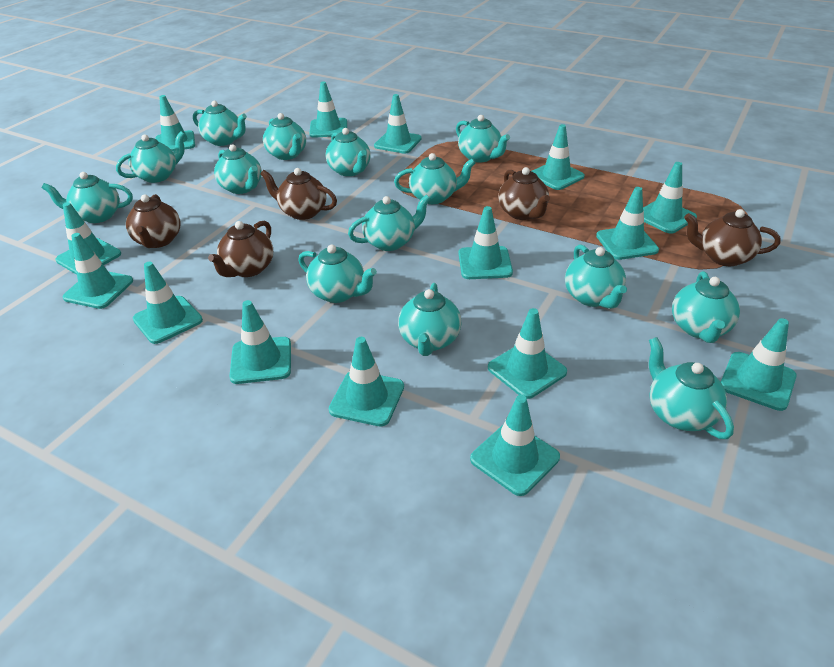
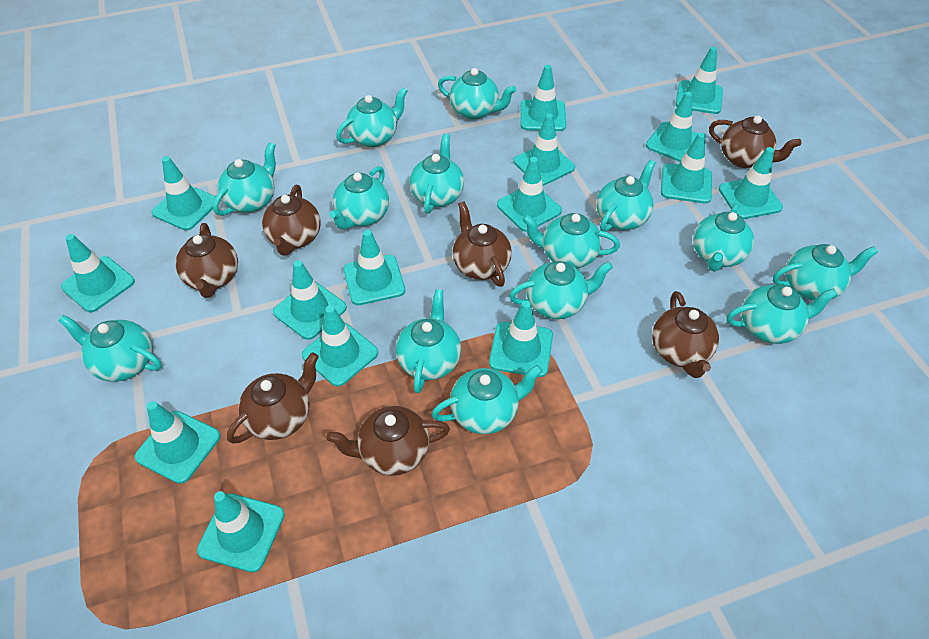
brown teapot: 5 -> 7

